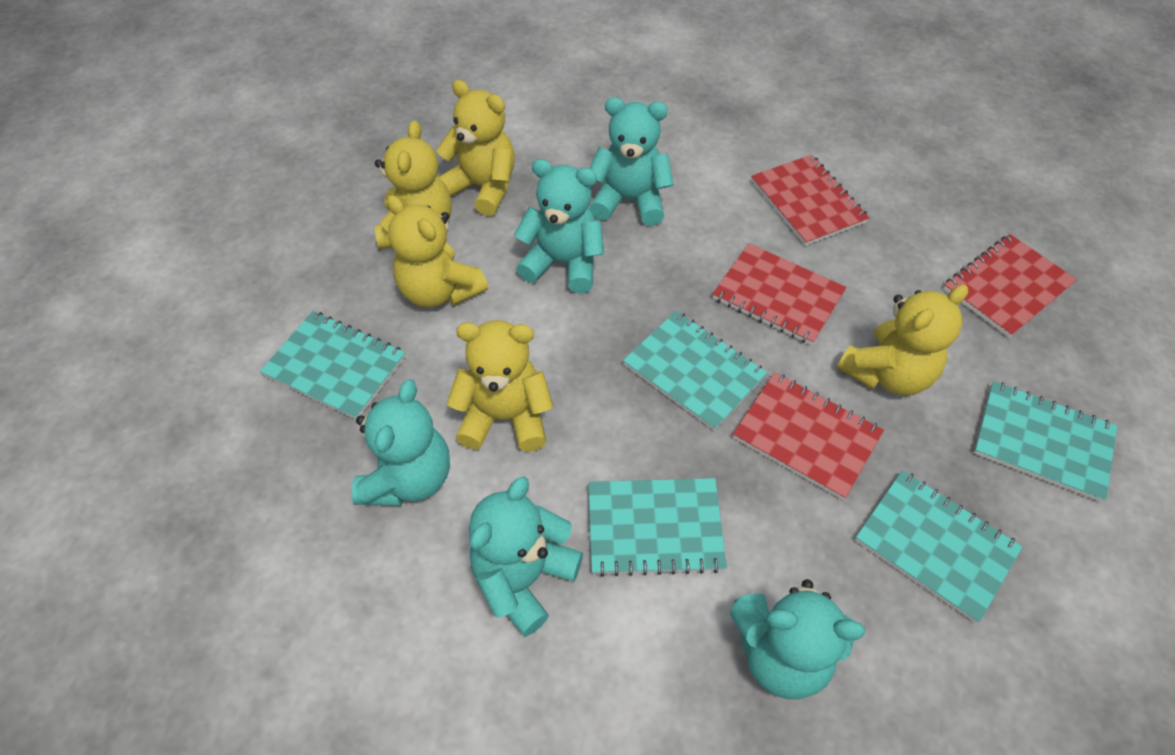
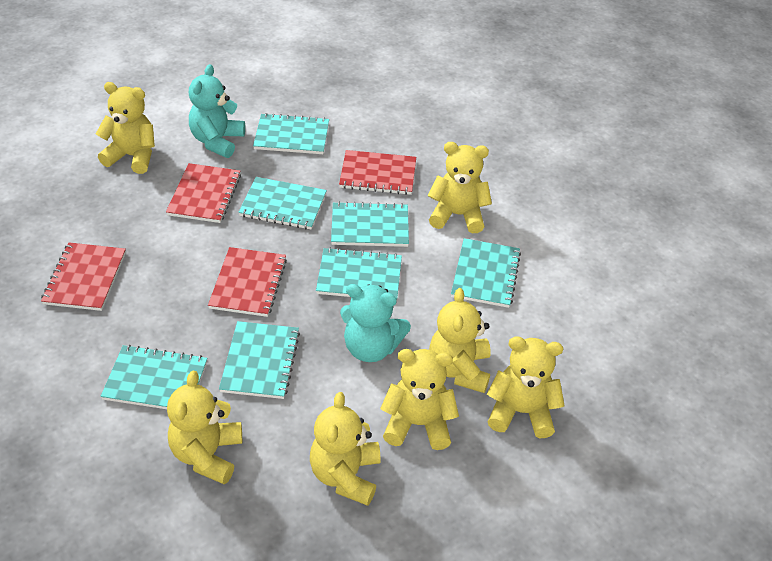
turquoise notebook: 5 -> 7
turquoise teddy bear: 5 -> 2
yellow teddy bear: 5 -> 7

